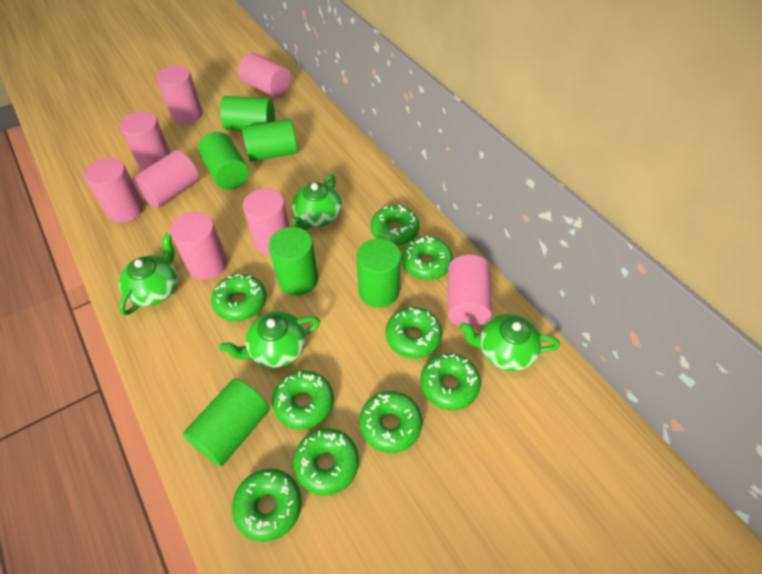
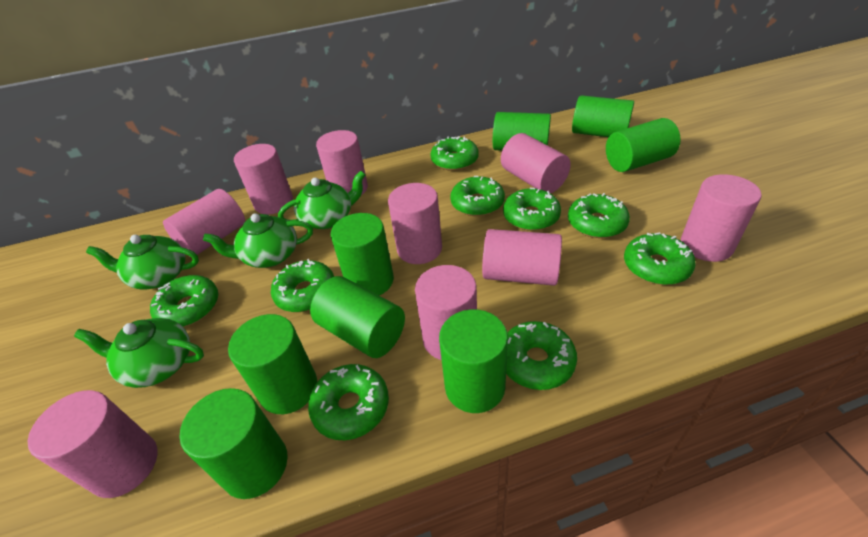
green cylinder: 6 -> 8
pink cylinder: 8 -> 9

